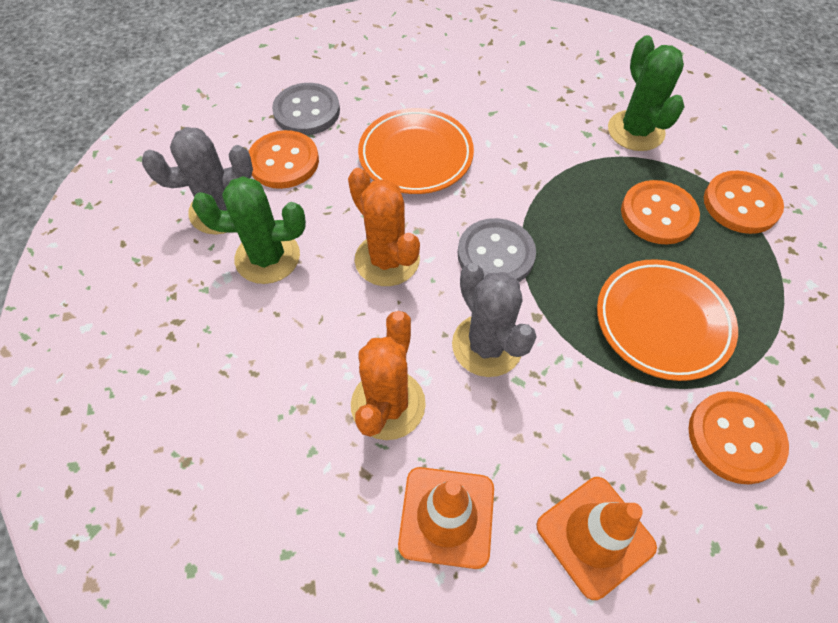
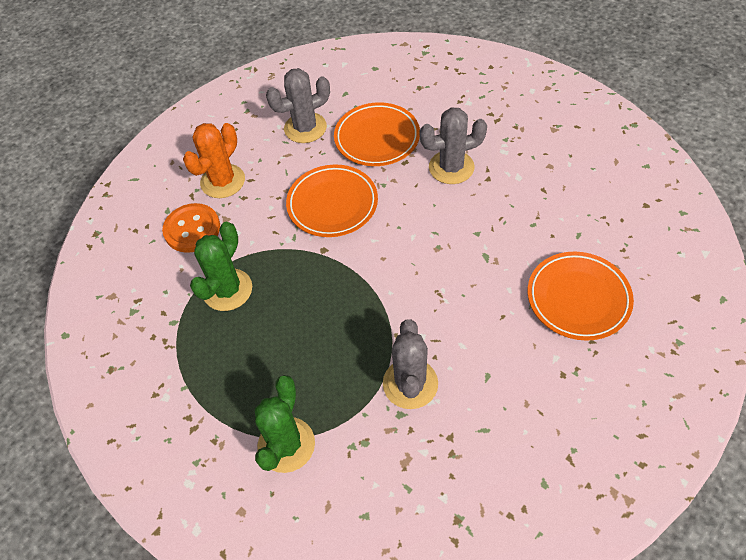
grey button: 2 -> 0
grey cactus: 2 -> 3
orange button: 4 -> 1
orange cactus: 2 -> 1
orange plate: 2 -> 3
orange traffic cone: 2 -> 0

